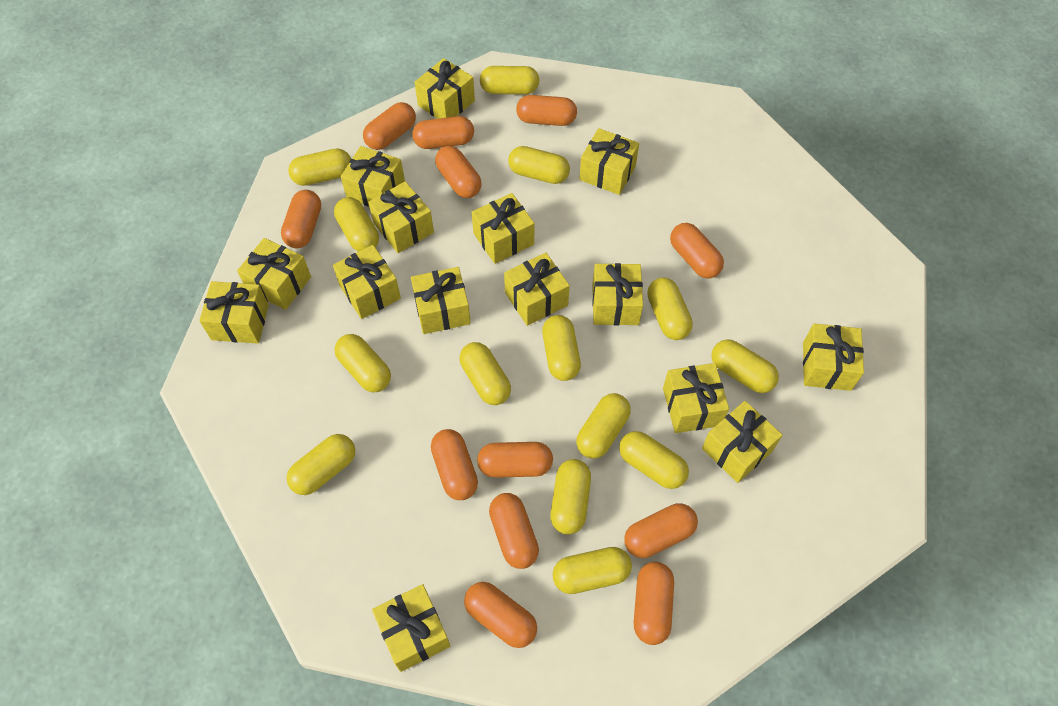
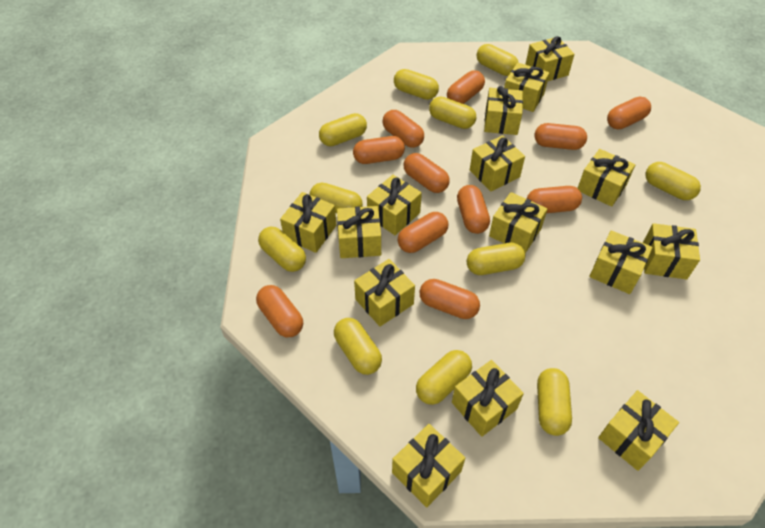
orange capsule: 12 -> 11
yellow capsule: 14 -> 11

